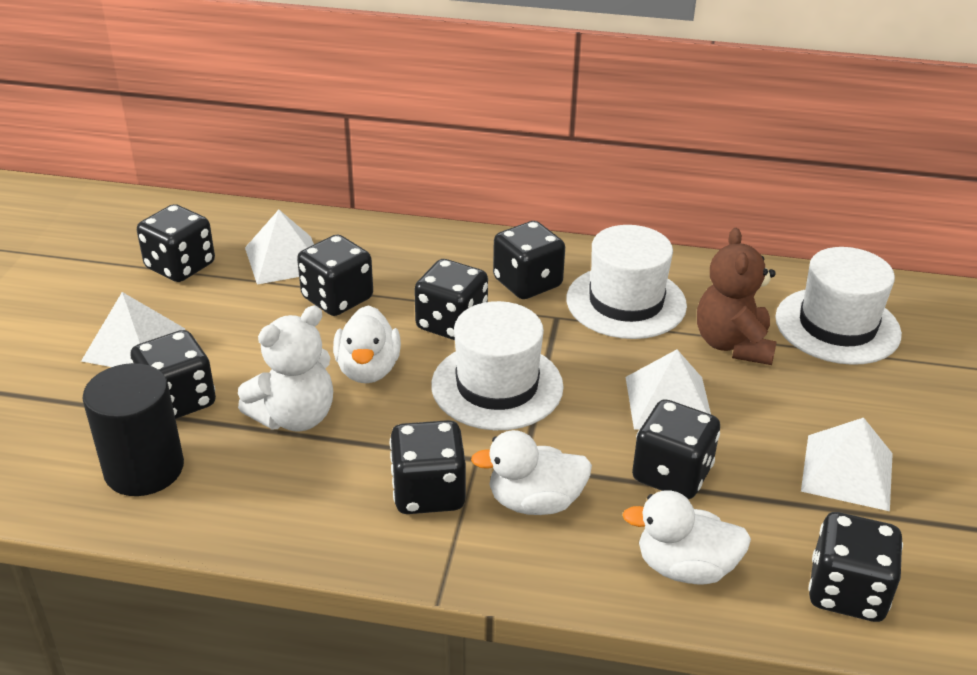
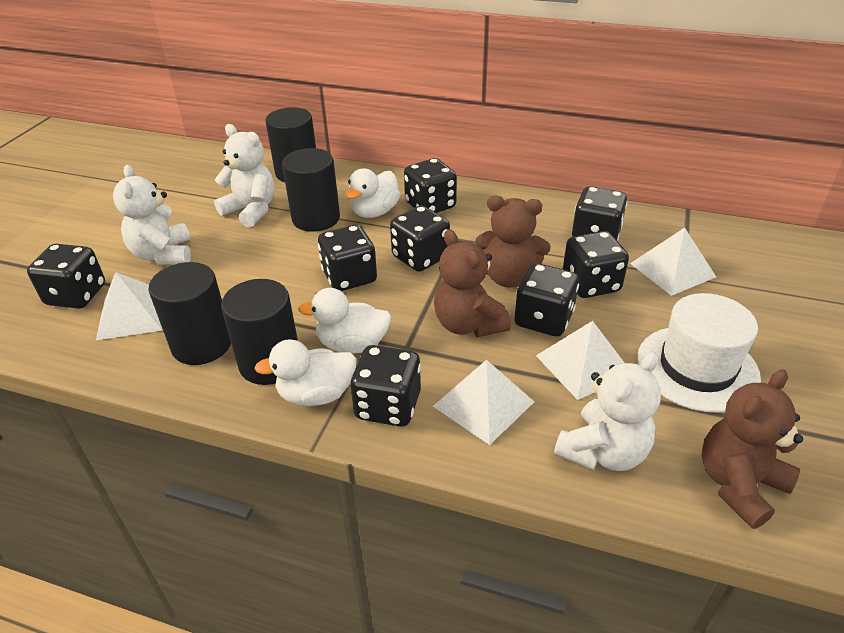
black cylinder: 1 -> 4
brown teddy bear: 1 -> 3
white hat: 3 -> 1
white teddy bear: 1 -> 3

